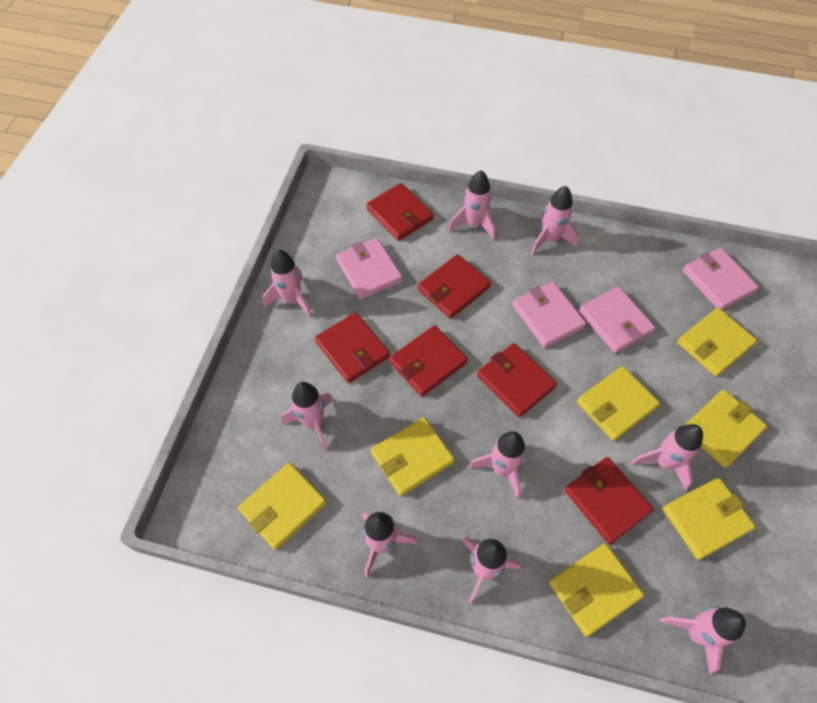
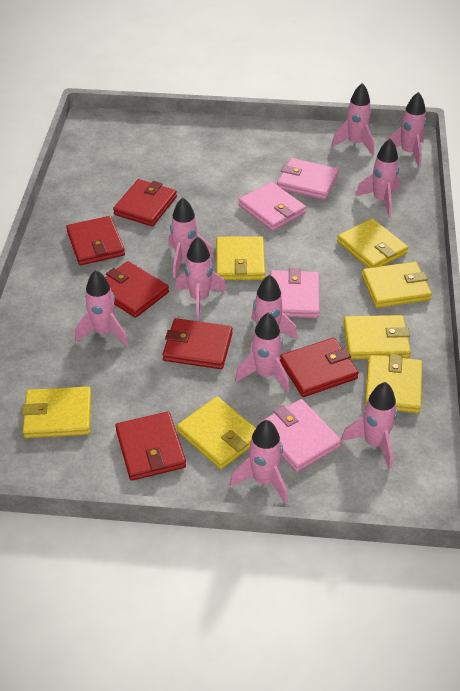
pink rocket: 9 -> 10

